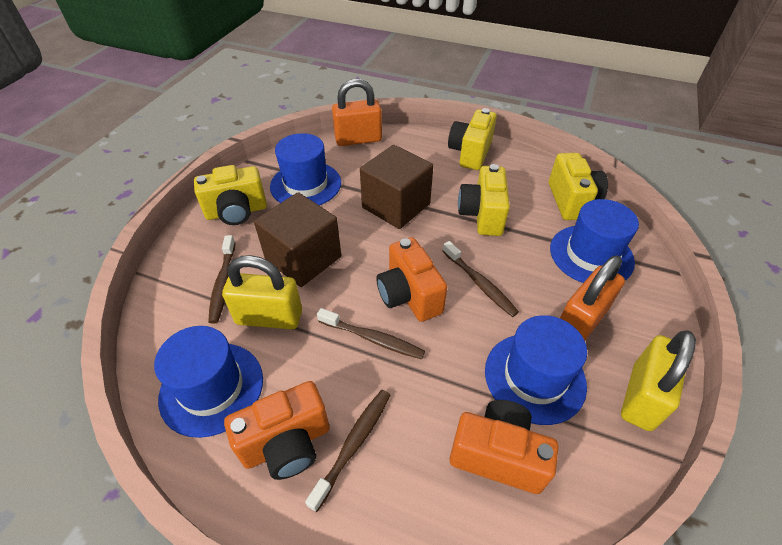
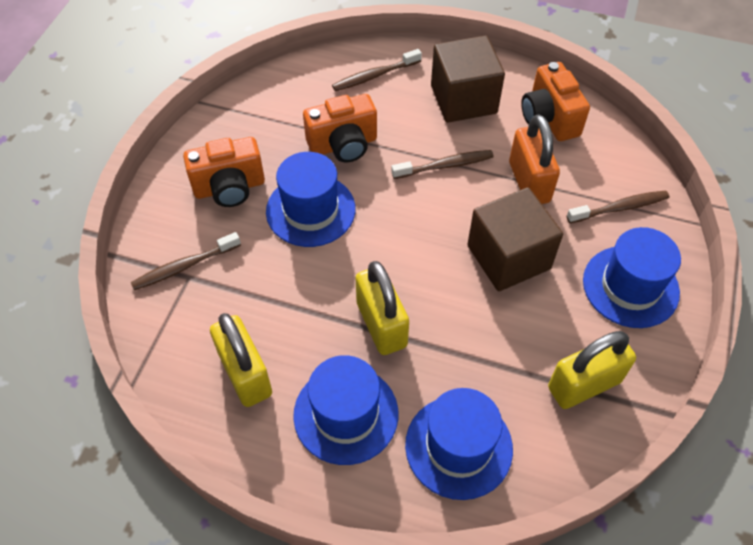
orange padlock: 2 -> 1
yellow camera: 4 -> 0
yellow padlock: 2 -> 3

